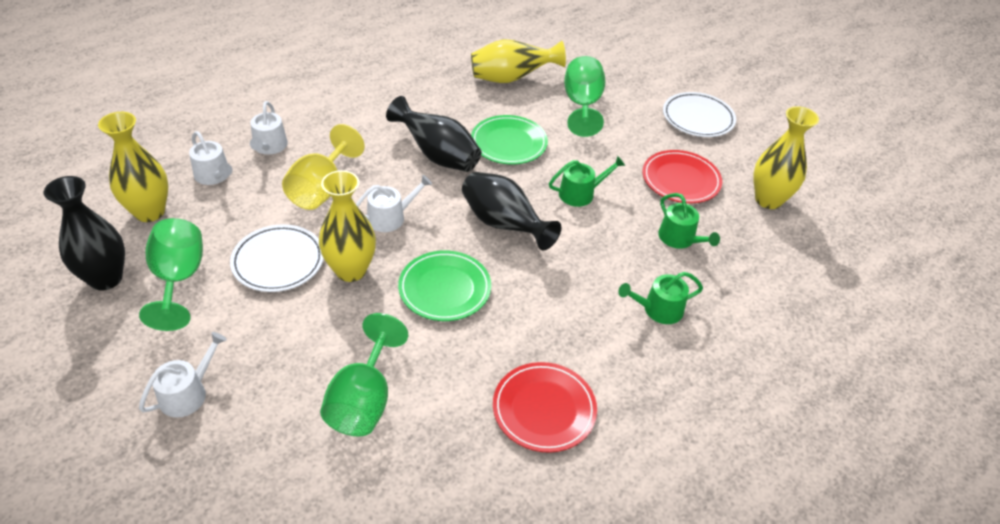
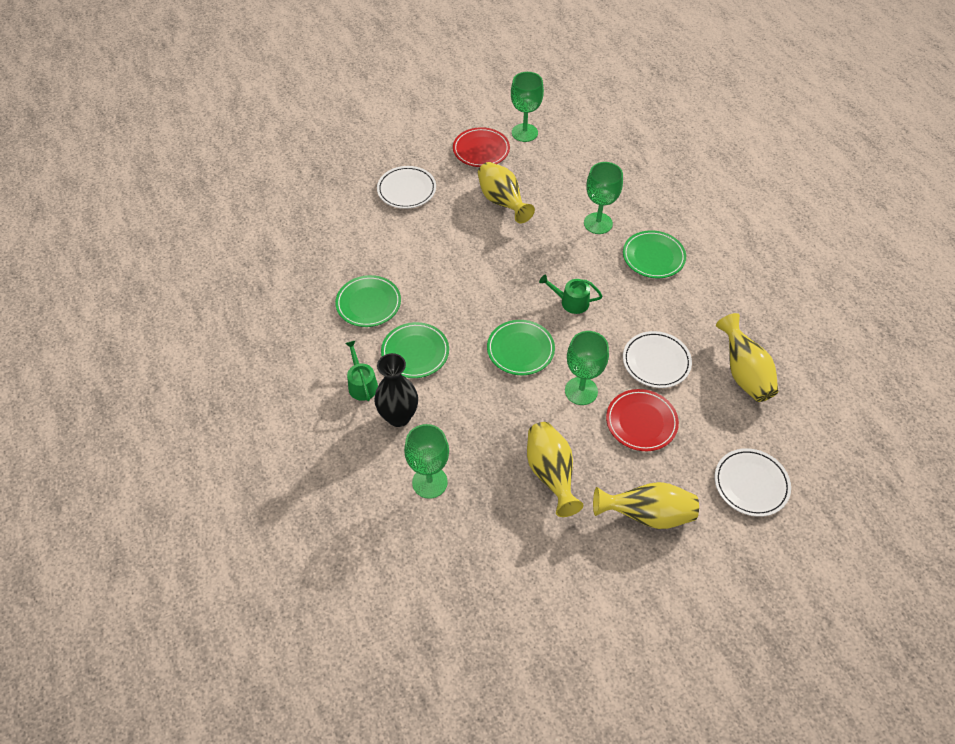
black vase: 3 -> 1
green goblet: 3 -> 4
green plate: 2 -> 4
green watering can: 3 -> 2
white plate: 2 -> 3
white watering can: 4 -> 0
yellow goblet: 1 -> 0

